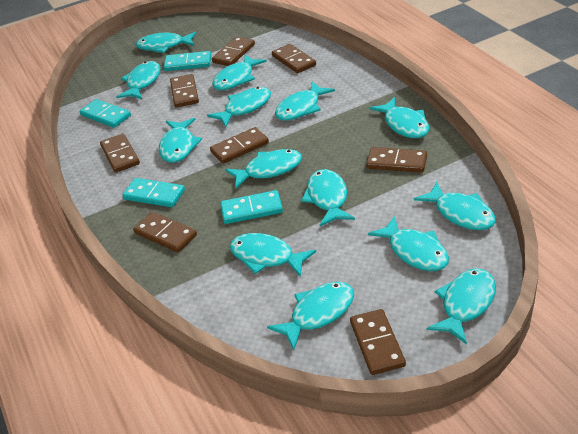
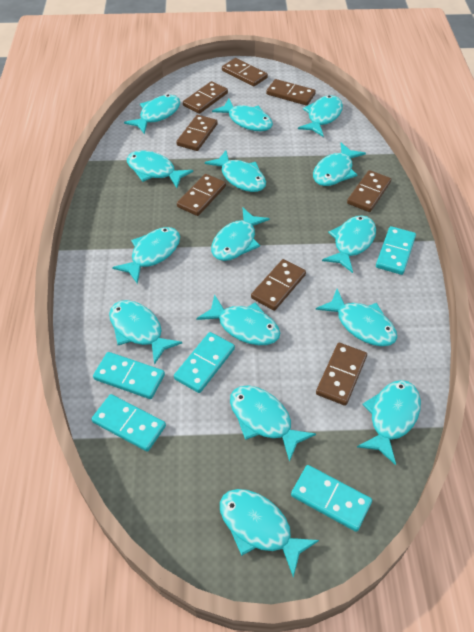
turquoise domino: 4 -> 5
turquoise fish: 14 -> 15

